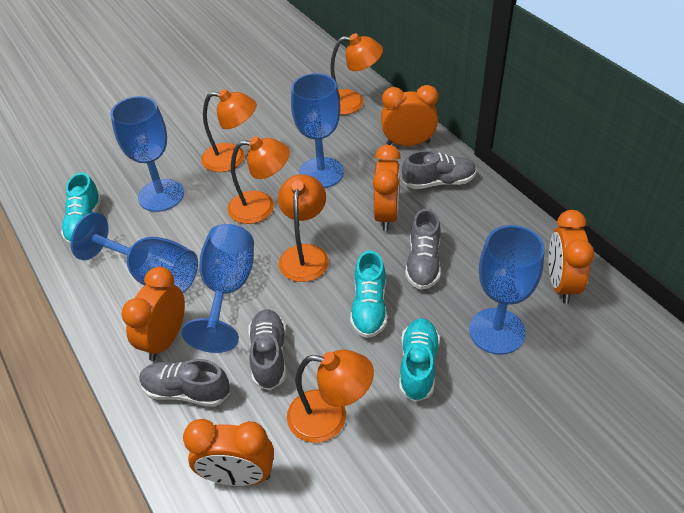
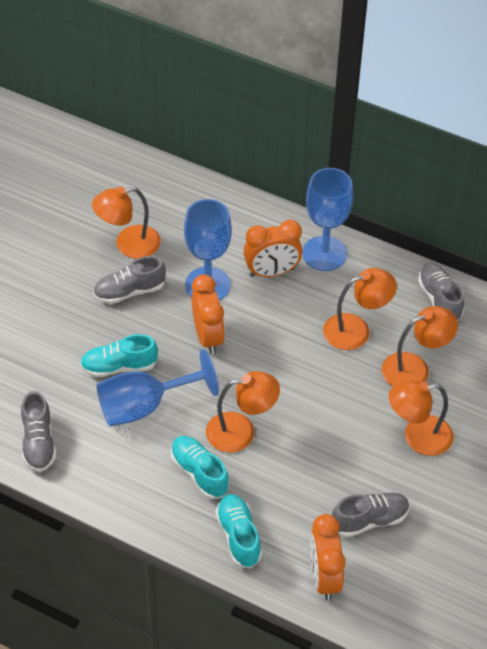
blue goblet: 5 -> 3
orange clock: 5 -> 3

